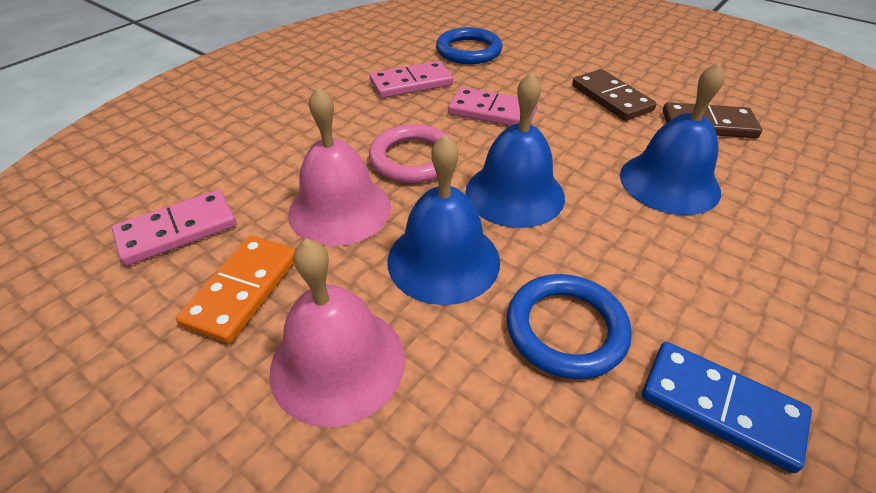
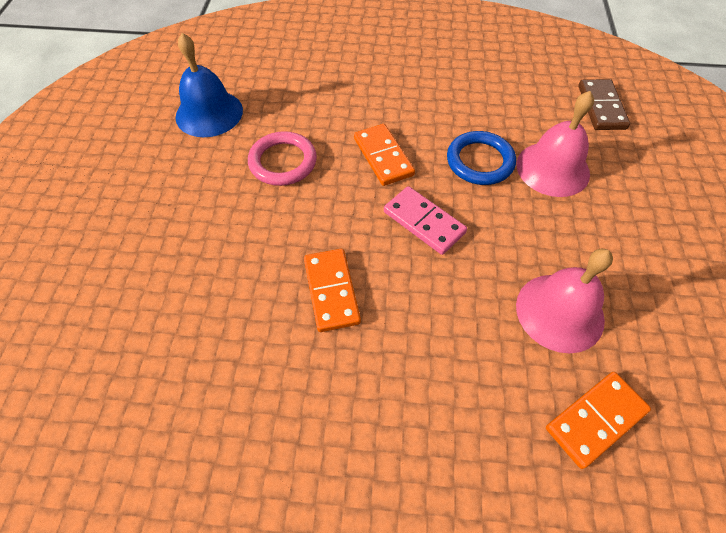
blue bell: 3 -> 1
blue domino: 1 -> 0
blue ring: 2 -> 1
brown domino: 2 -> 1
orange domino: 1 -> 3
pink domino: 3 -> 1

